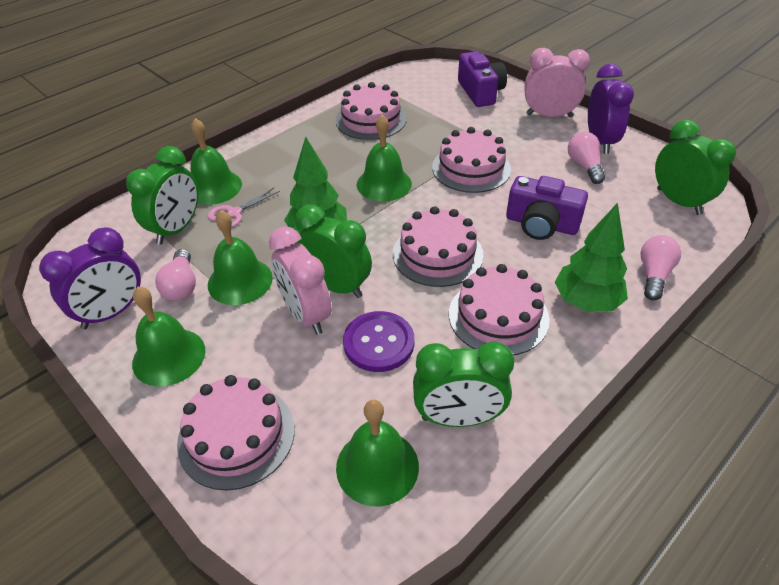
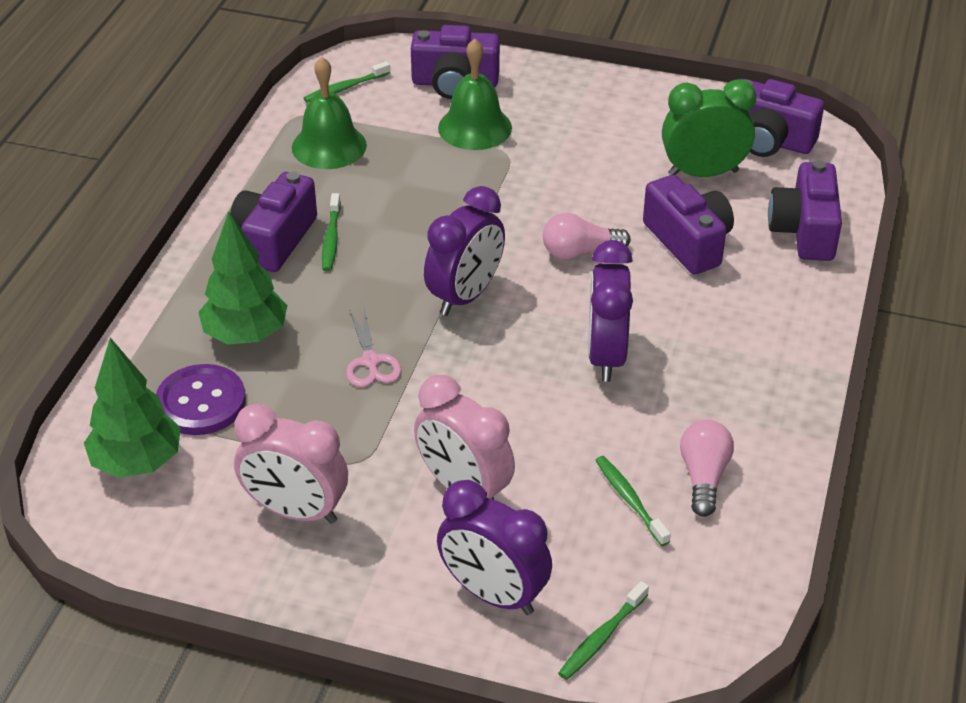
green bell: 5 -> 2
green clock: 4 -> 1
green toothbrush: 0 -> 4
pink cake: 5 -> 0
pink light bulb: 3 -> 2
purple camera: 2 -> 5
purple clock: 2 -> 3

